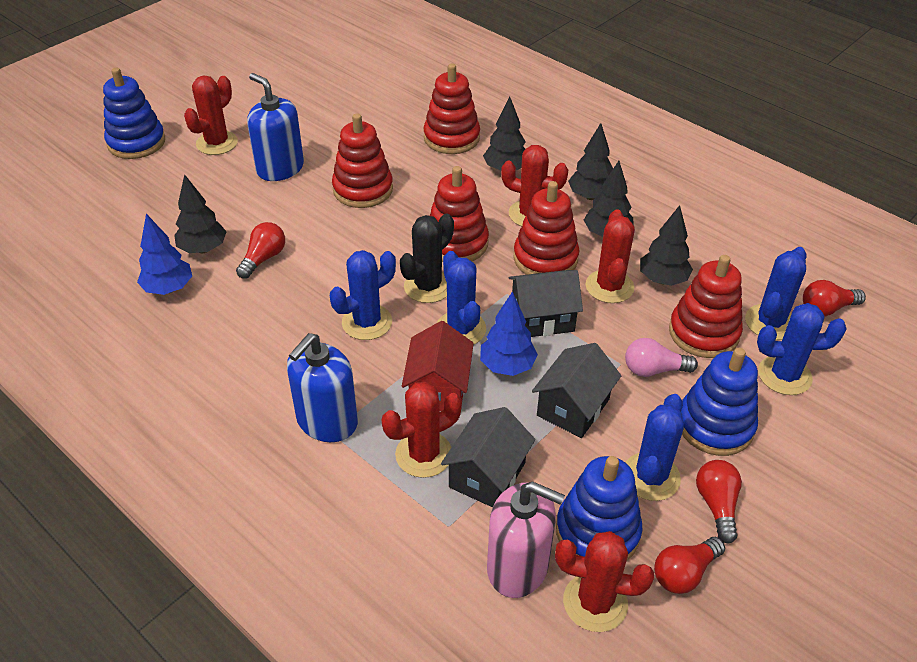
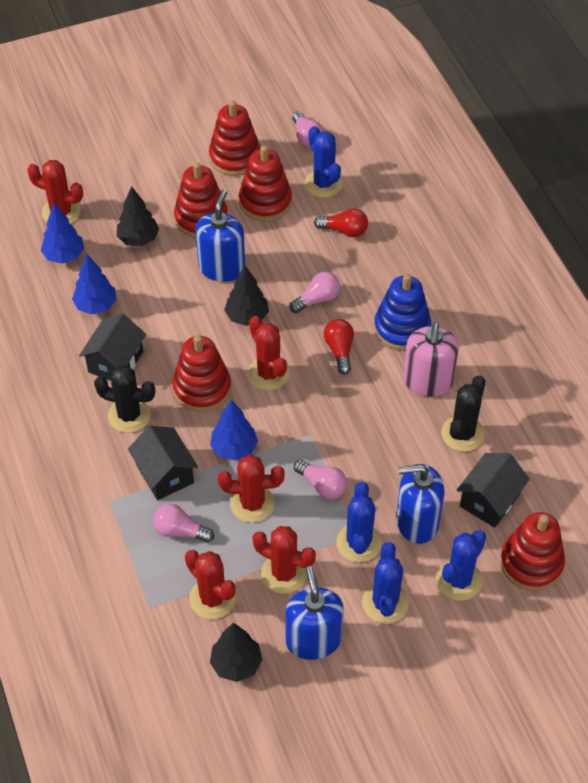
black cactus: 1 -> 2
black tree: 5 -> 3
blue cactus: 5 -> 4
blue soap dispenser: 2 -> 3
blue stacking toy: 3 -> 1
blue tree: 2 -> 3
pink light bulb: 1 -> 4
red house: 1 -> 0
red light bulb: 4 -> 2

